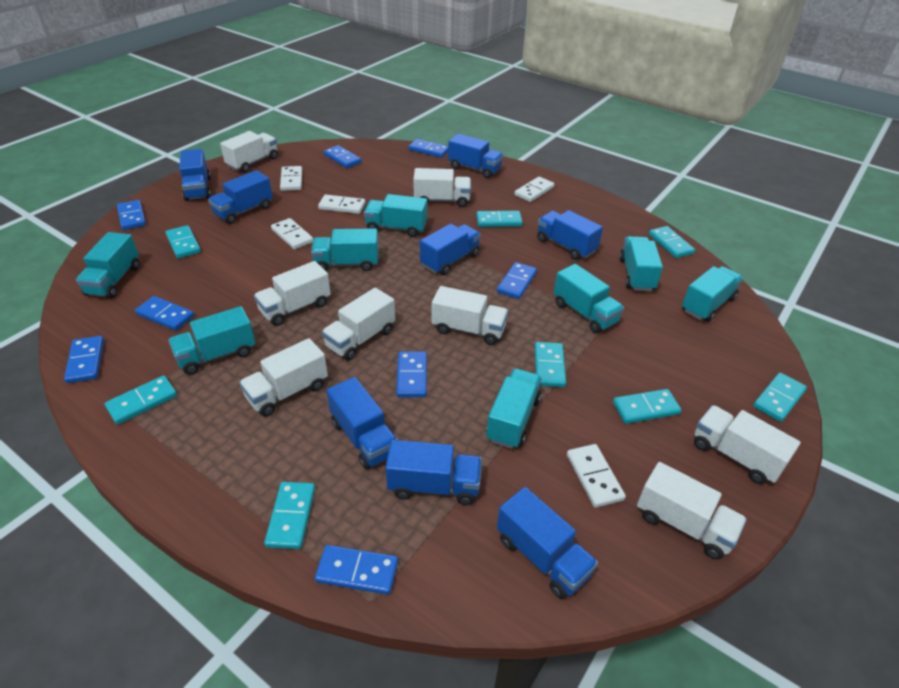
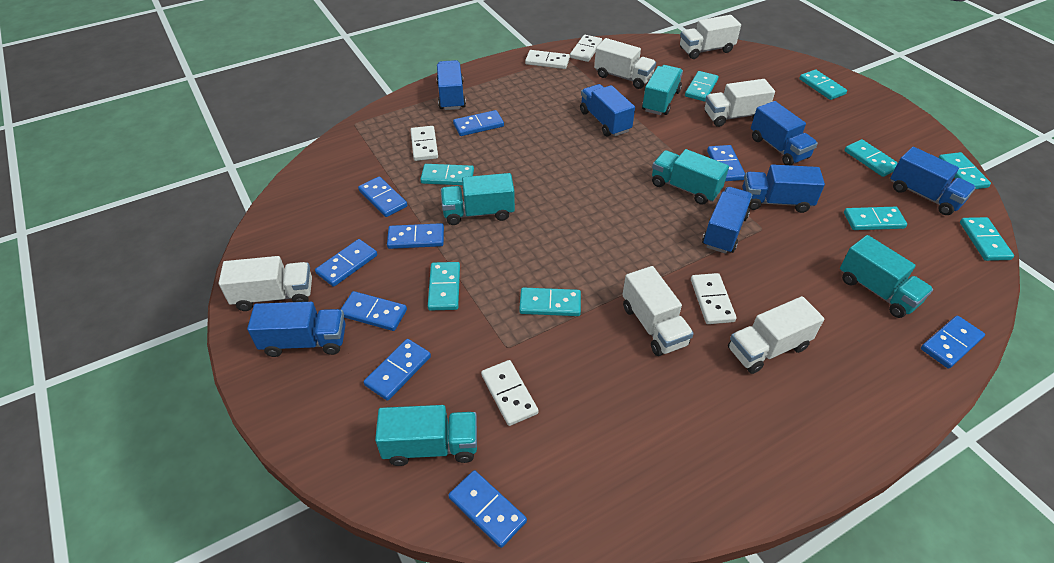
blue domino: 8 -> 9
blue truck: 8 -> 7
turquoise domino: 8 -> 9
turquoise truck: 8 -> 5
white truck: 8 -> 6

